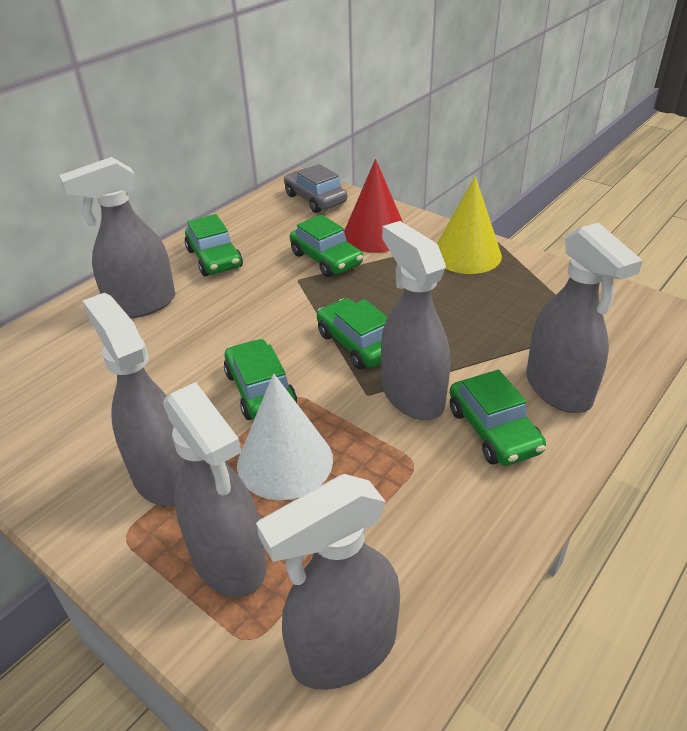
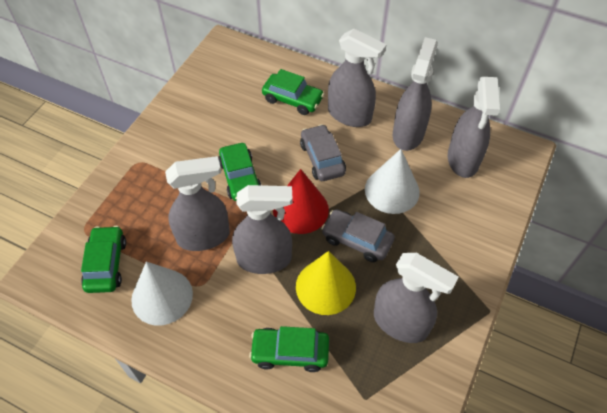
green car: 5 -> 4
grey car: 1 -> 2
white cone: 1 -> 2

